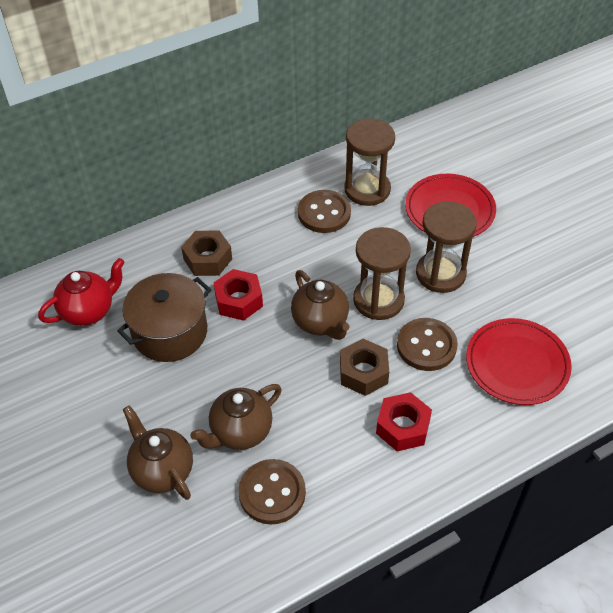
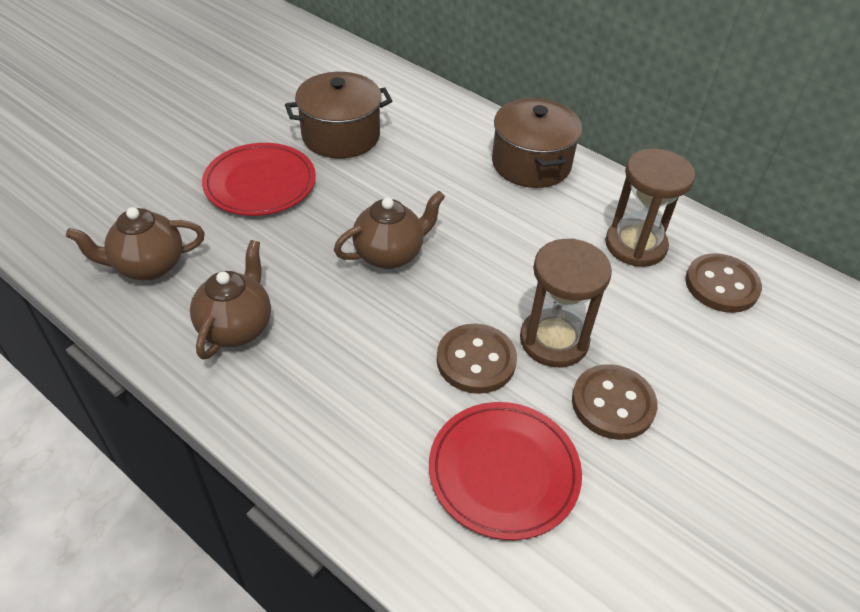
brown hourglass: 3 -> 2
brown nut: 2 -> 0
brown pot: 1 -> 2
red nut: 2 -> 0
red teapot: 1 -> 0

